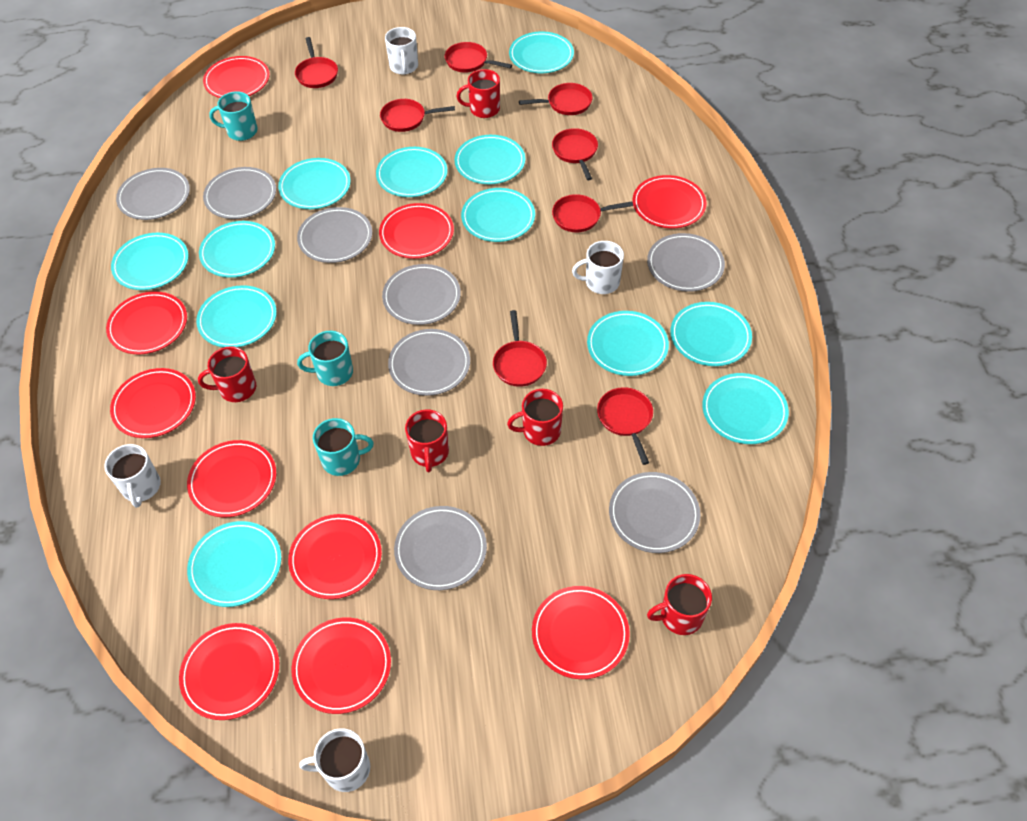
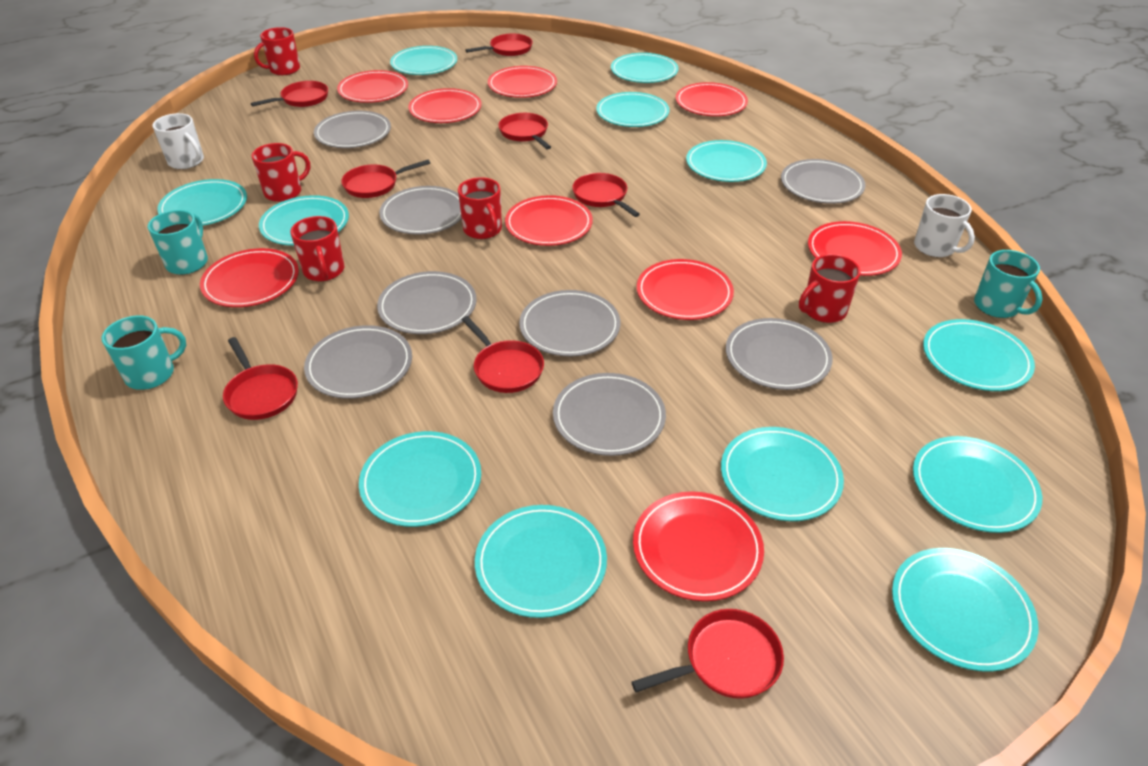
red plate: 10 -> 9
white mug: 4 -> 2

